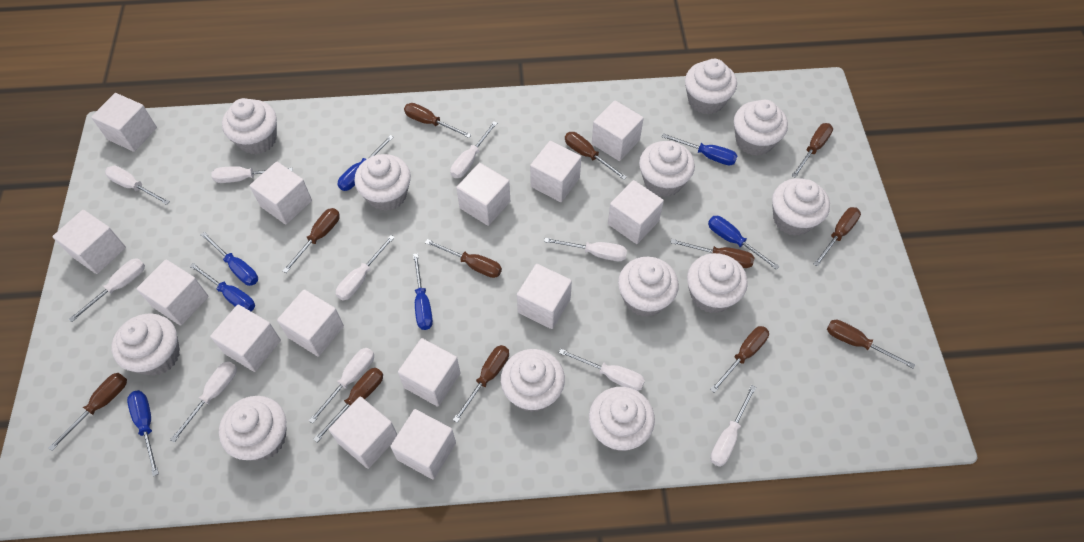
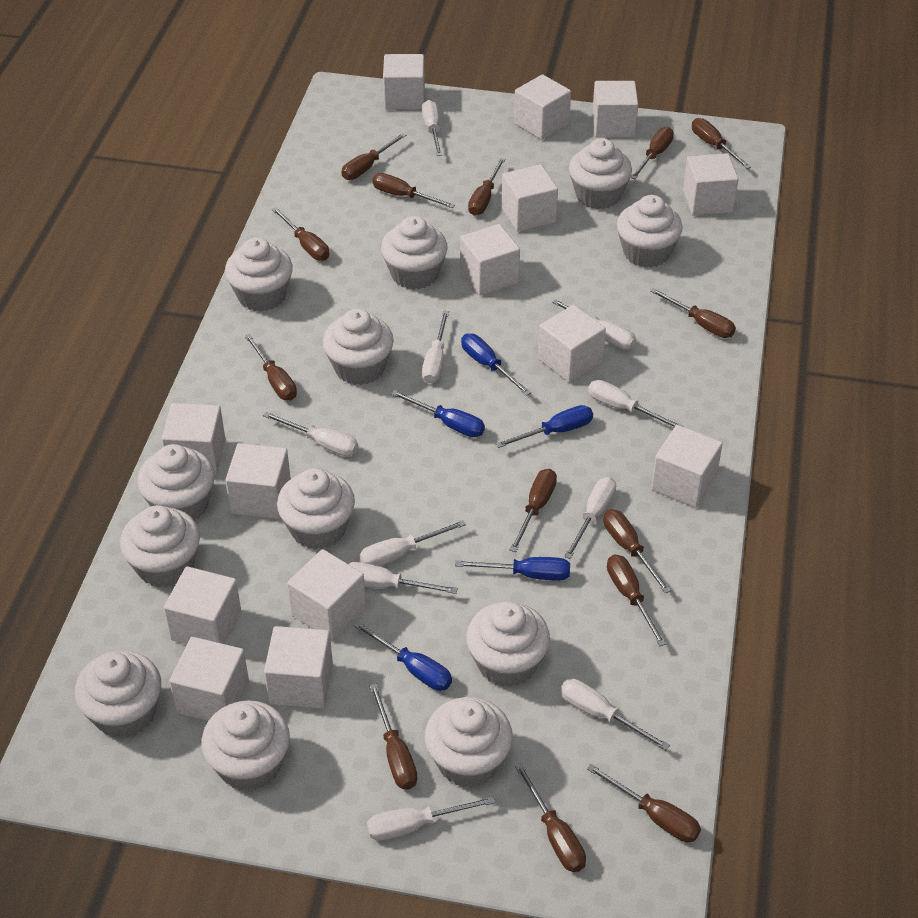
blue screwdriver: 7 -> 5
brown screwdriver: 12 -> 14

